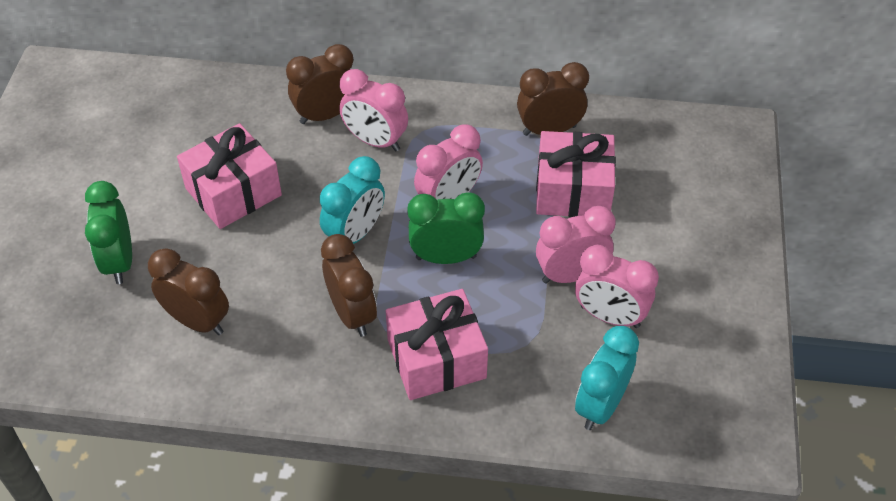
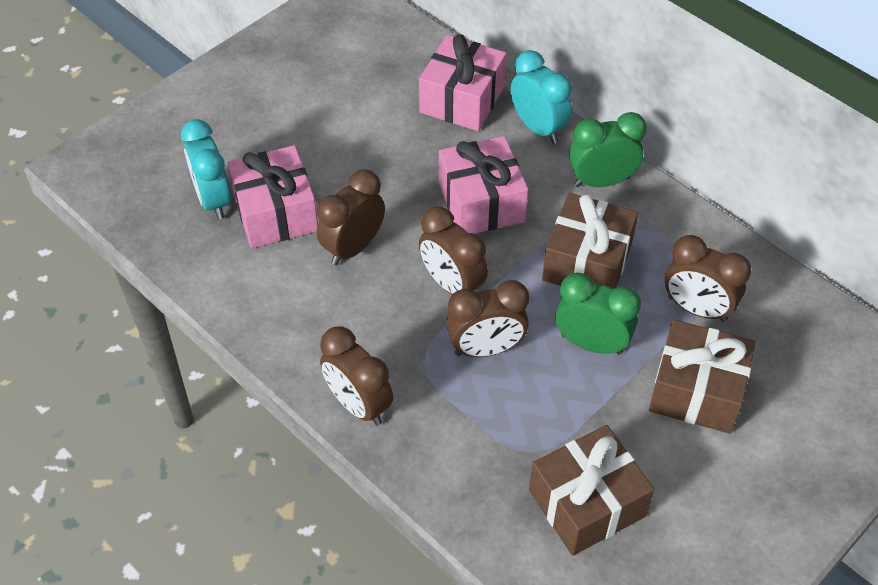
brown clock: 4 -> 5
brown gift: 0 -> 3
pink clock: 4 -> 0

